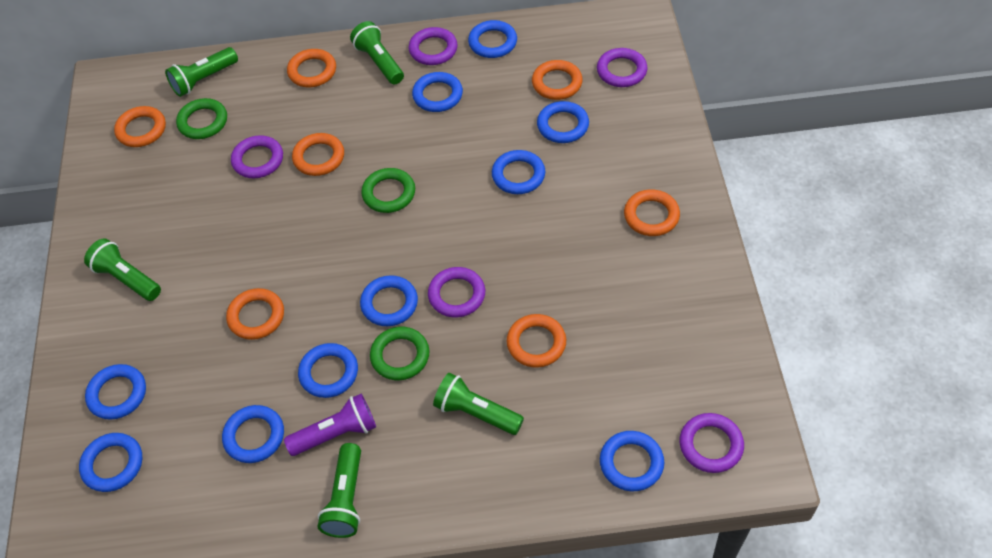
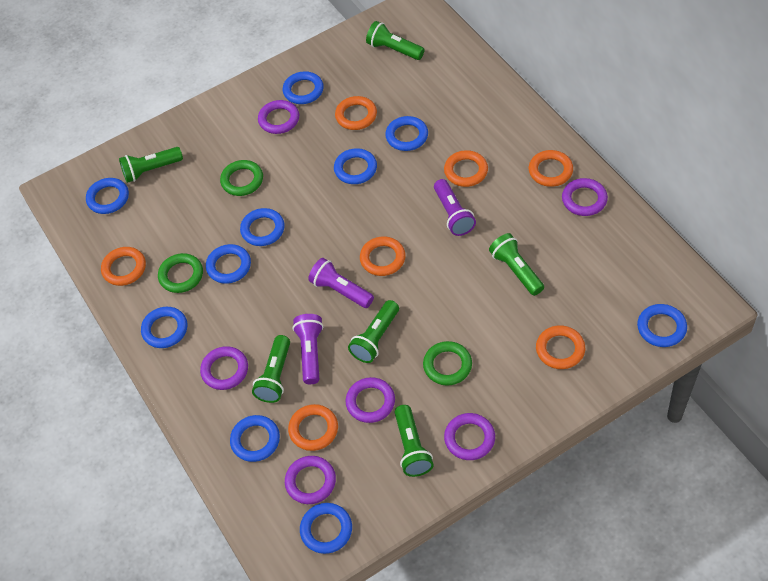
green flashlight: 5 -> 6
purple flashlight: 1 -> 3
purple ring: 5 -> 6

